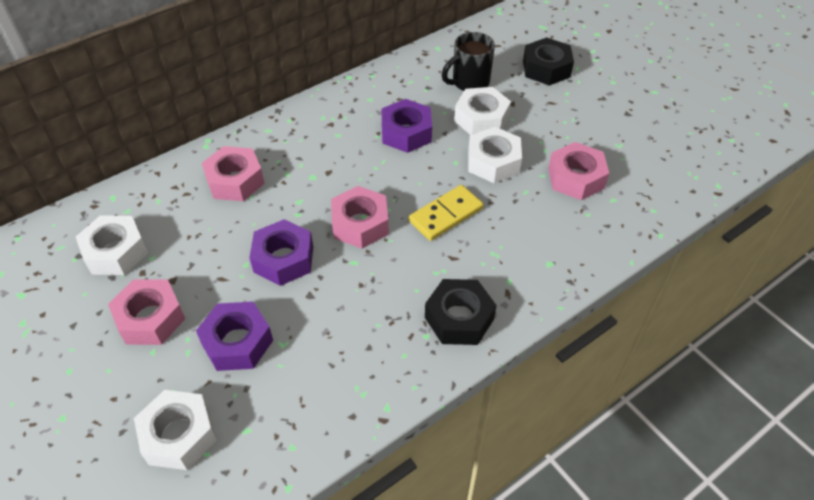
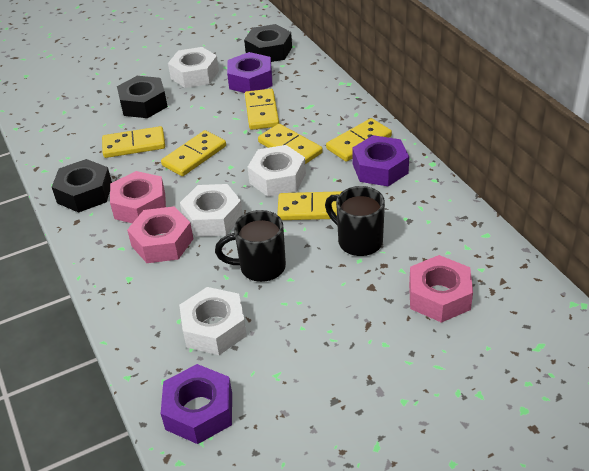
black mug: 1 -> 2
black nut: 2 -> 3
pink nut: 4 -> 3
yellow domino: 1 -> 6

